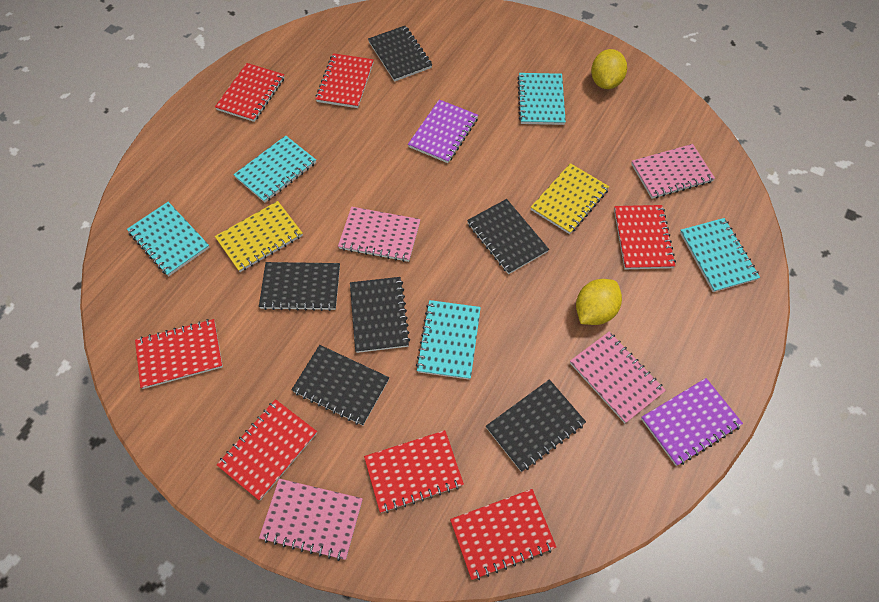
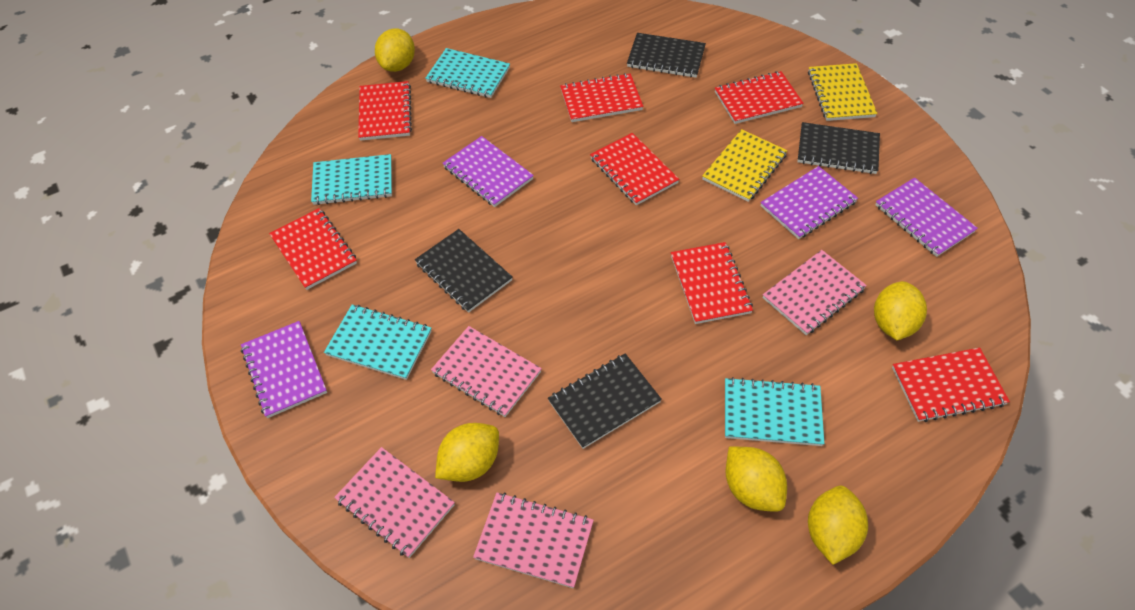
black notebook: 6 -> 4
purple notebook: 2 -> 4
turquoise notebook: 5 -> 4
yellow lemon: 2 -> 5

